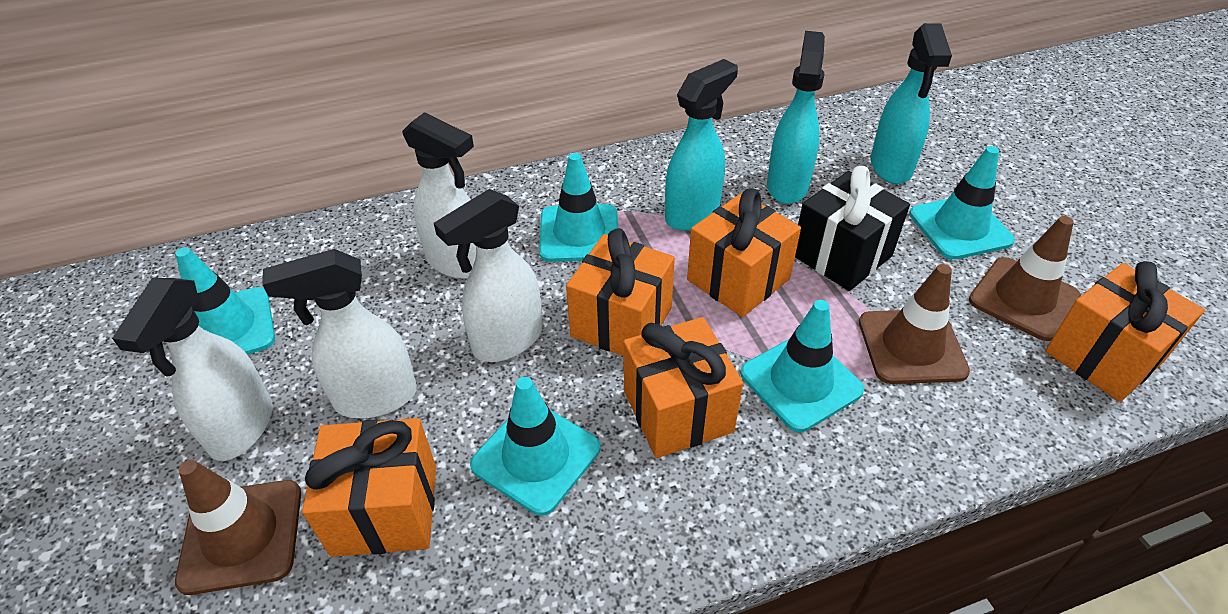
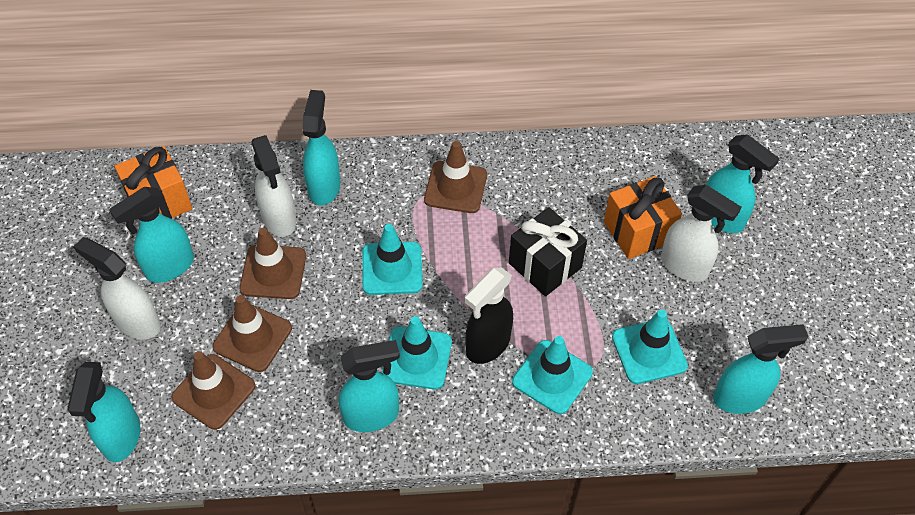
black spray bottle: 0 -> 1
brown traffic cone: 3 -> 4
orange gift: 5 -> 2
turquoise spray bottle: 3 -> 6
turquoise traffic cone: 5 -> 4
white spray bottle: 4 -> 3

